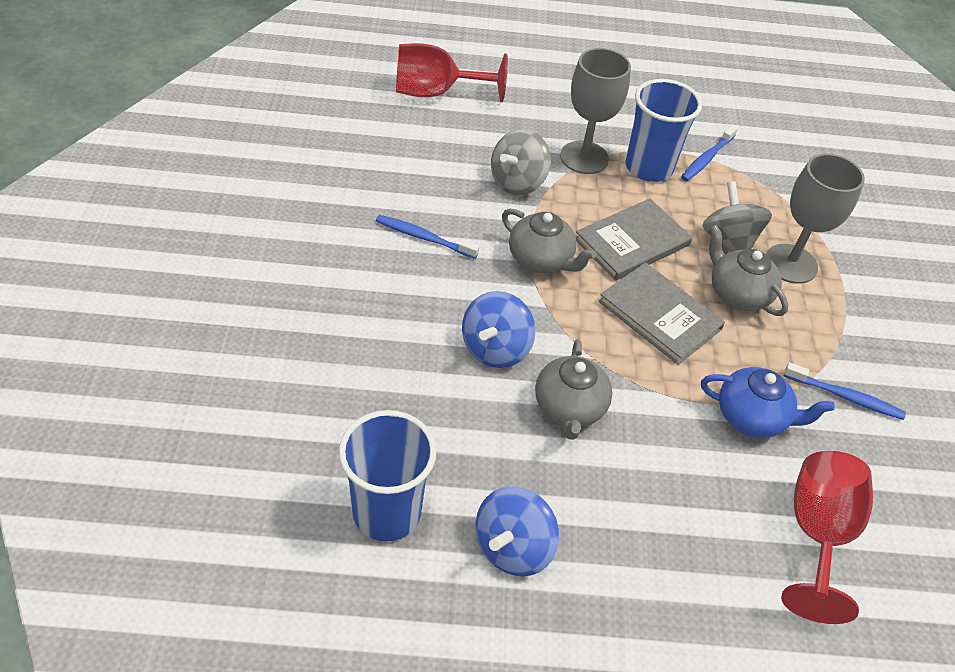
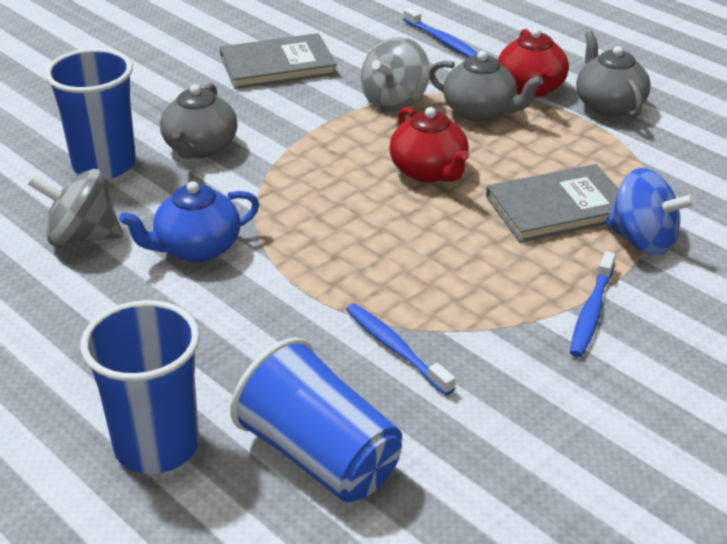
blue cup: 2 -> 3
blue spinning top: 2 -> 1
grey goblet: 2 -> 0
red goblet: 2 -> 0
red teapot: 0 -> 2

